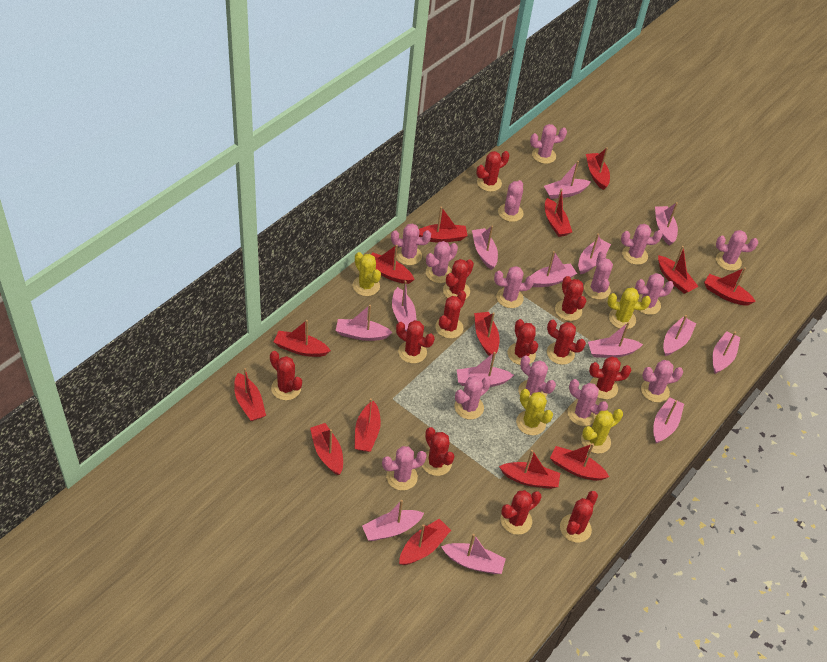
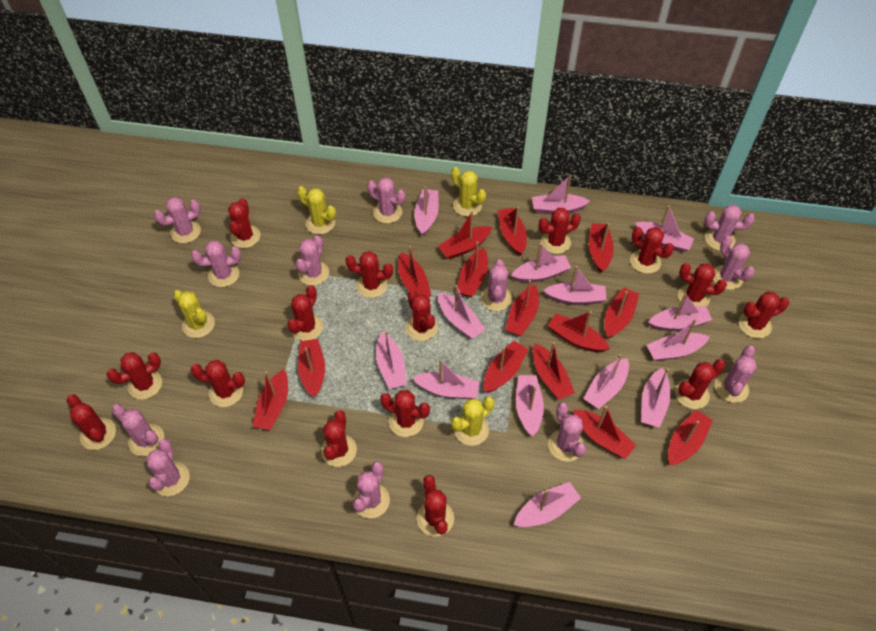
pink cactus: 14 -> 12
red cactus: 12 -> 15

